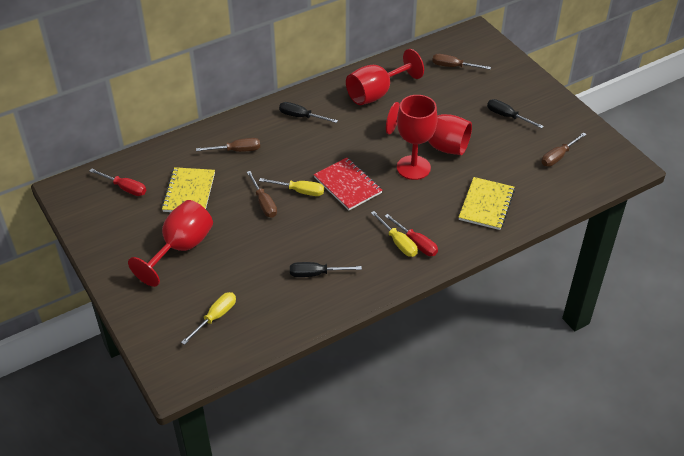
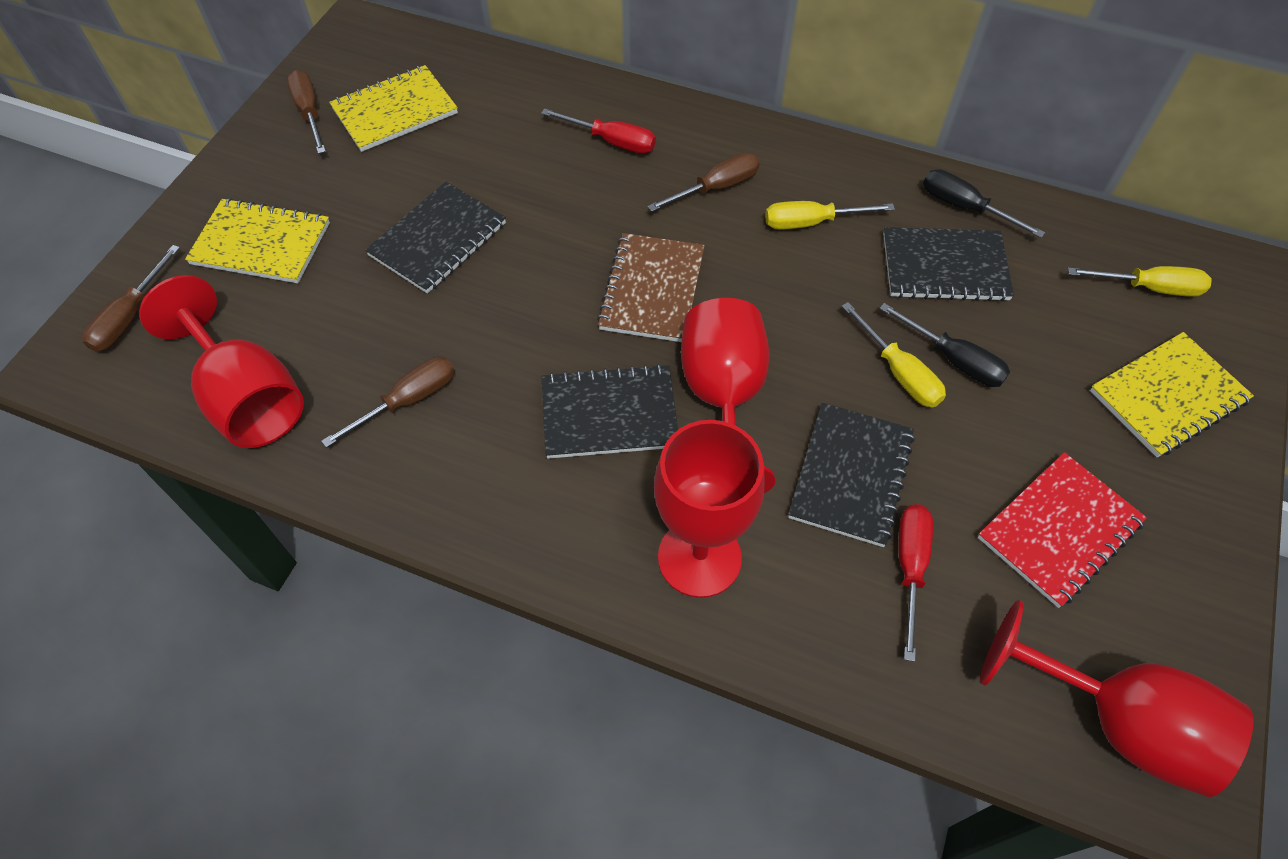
black notebook: 0 -> 4
black screwdriver: 3 -> 2
brown notebook: 0 -> 1
yellow notebook: 2 -> 3

